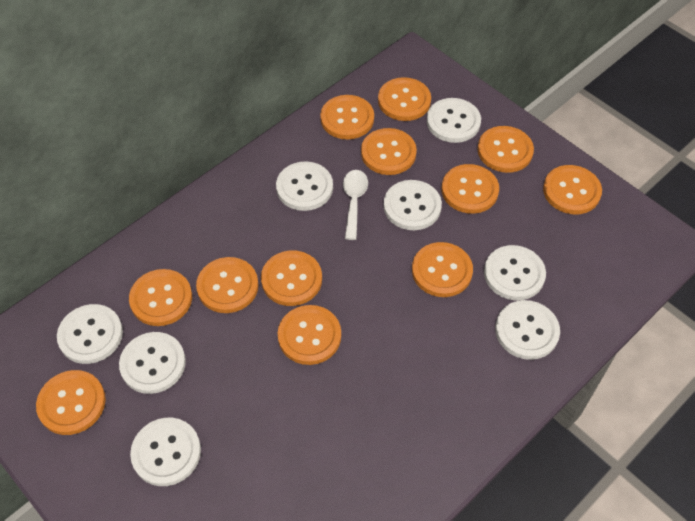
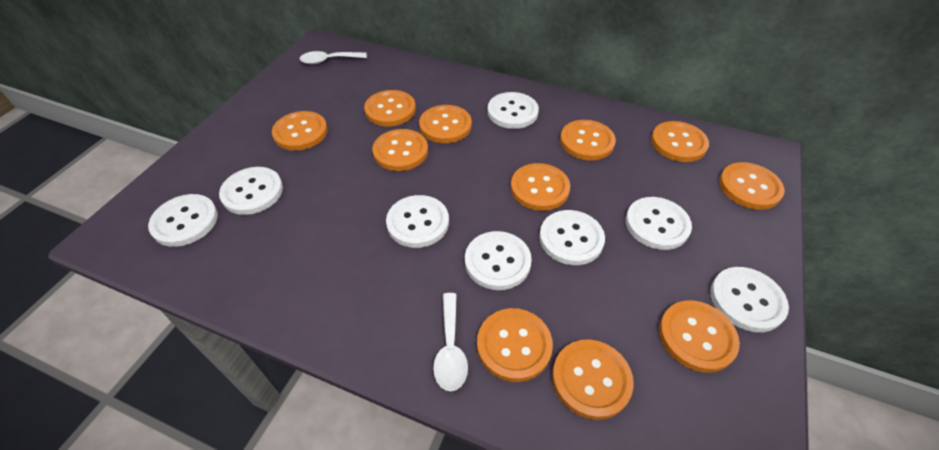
orange button: 12 -> 11
white spoon: 1 -> 2

